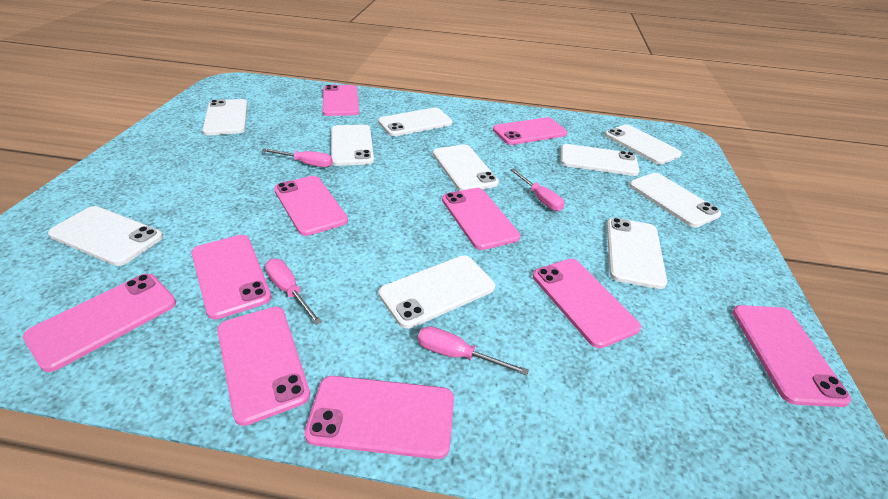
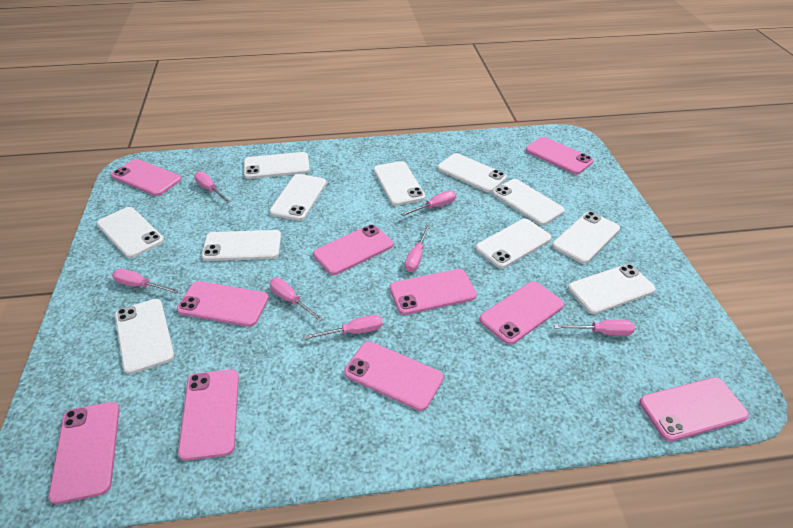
pink screwdriver: 4 -> 7
white phone: 10 -> 11

